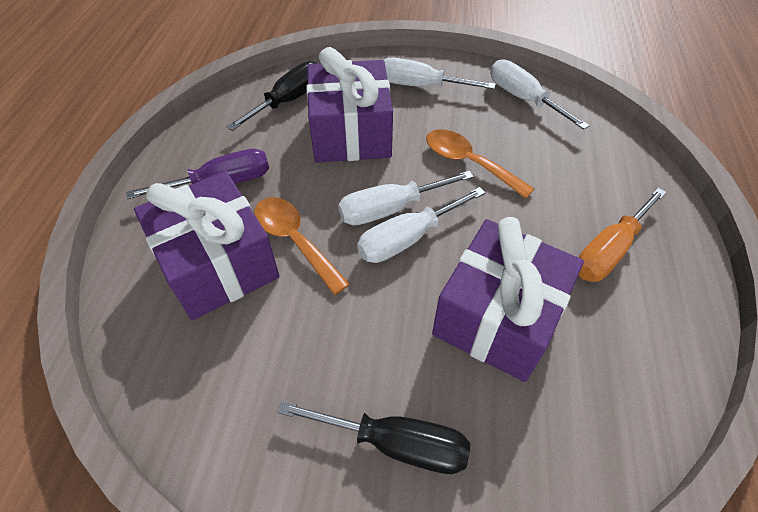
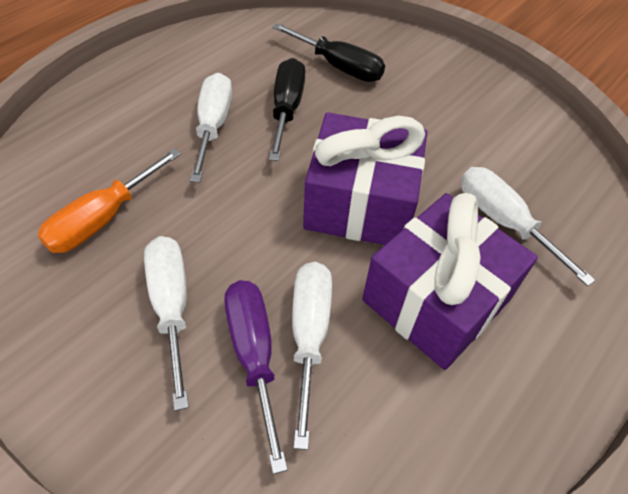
orange spoon: 2 -> 0
purple gift: 3 -> 2

